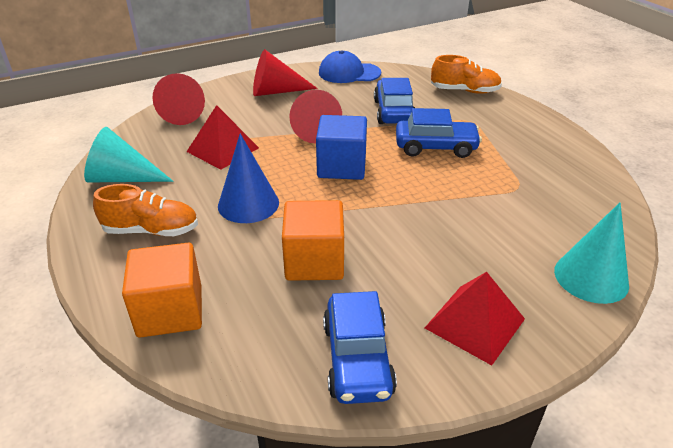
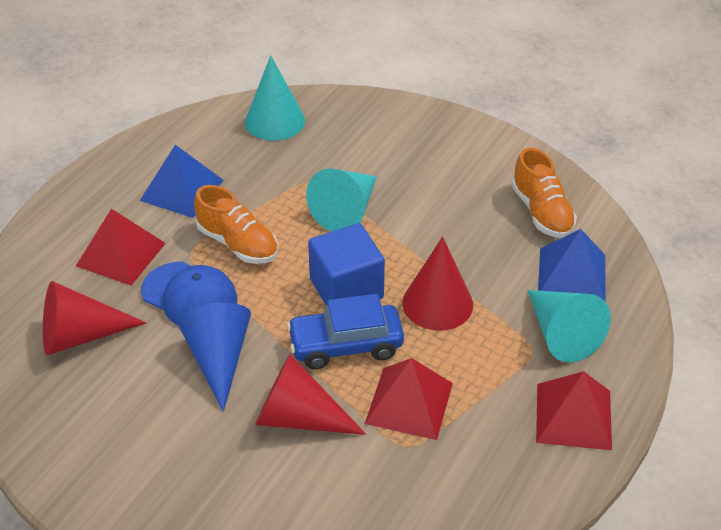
blue car: 3 -> 1
blue pyramid: 0 -> 2
orange cube: 2 -> 0
red pyramid: 2 -> 3
turquoise cone: 2 -> 3

